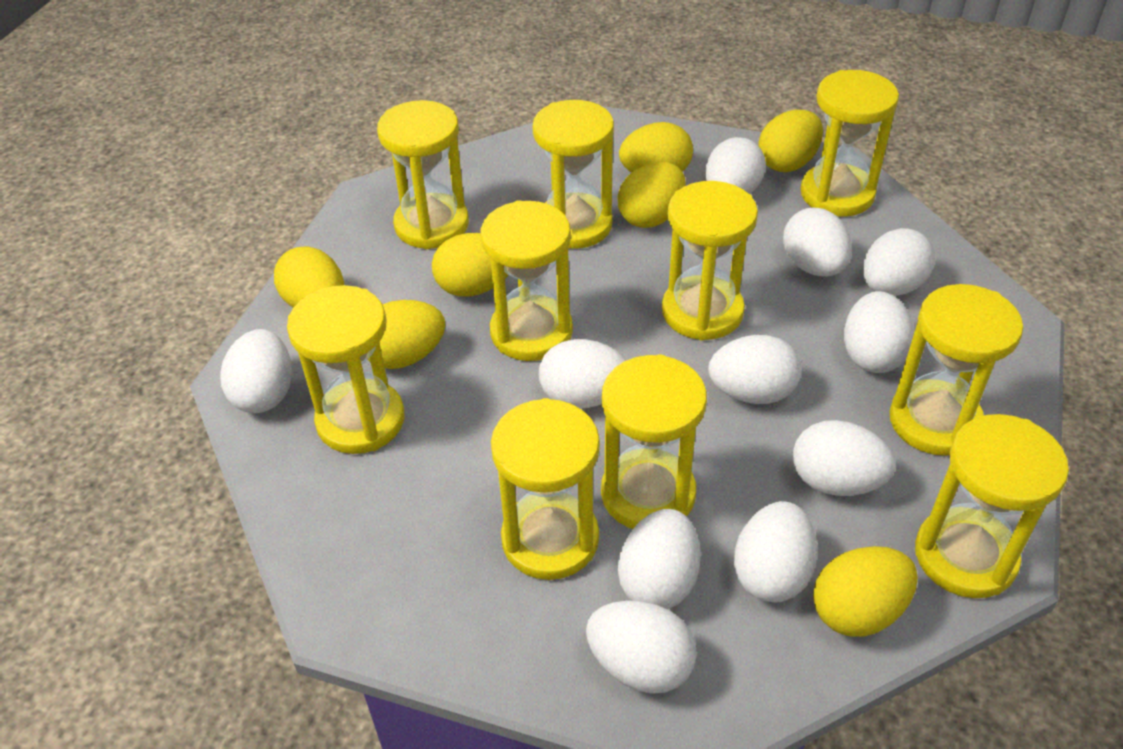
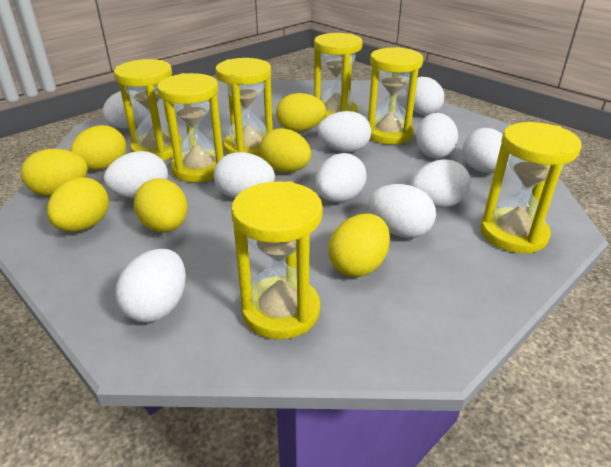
yellow hourglass: 10 -> 7

